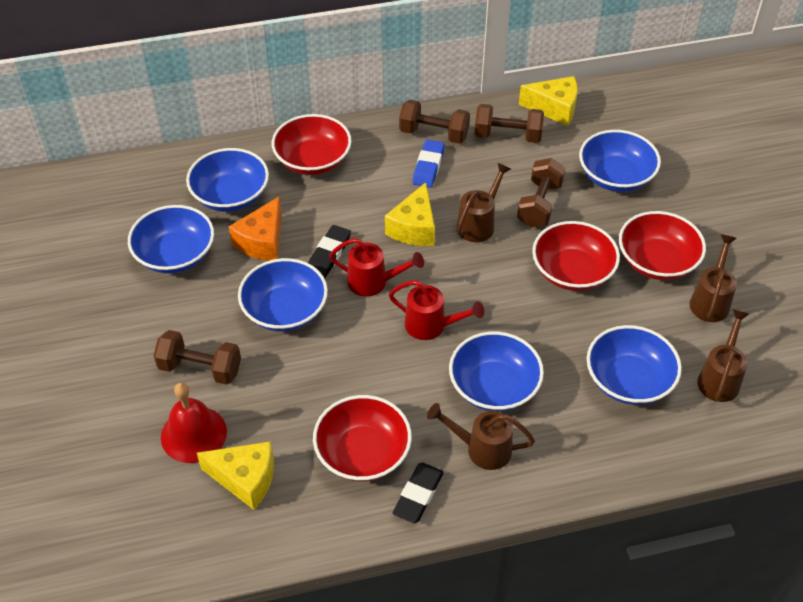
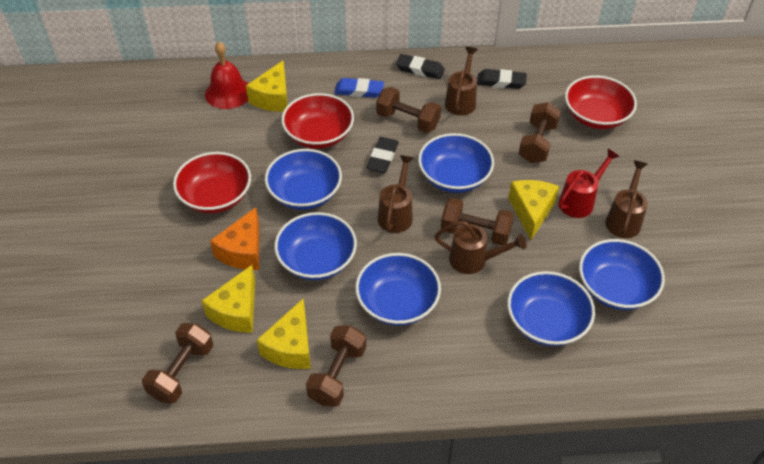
black eraser: 2 -> 3
brown dumbbell: 4 -> 5
red bowl: 4 -> 3
red watering can: 2 -> 1
yellow cheese: 3 -> 4

